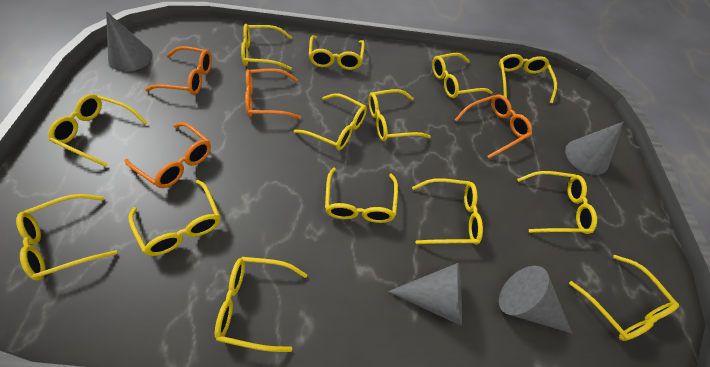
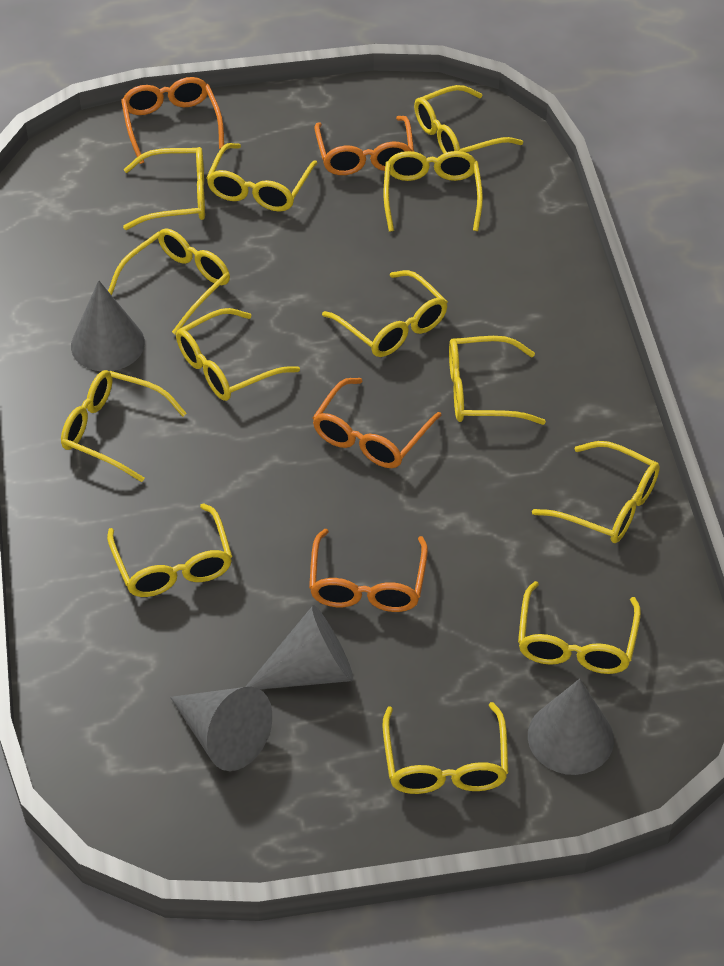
yellow glasses: 14 -> 13

